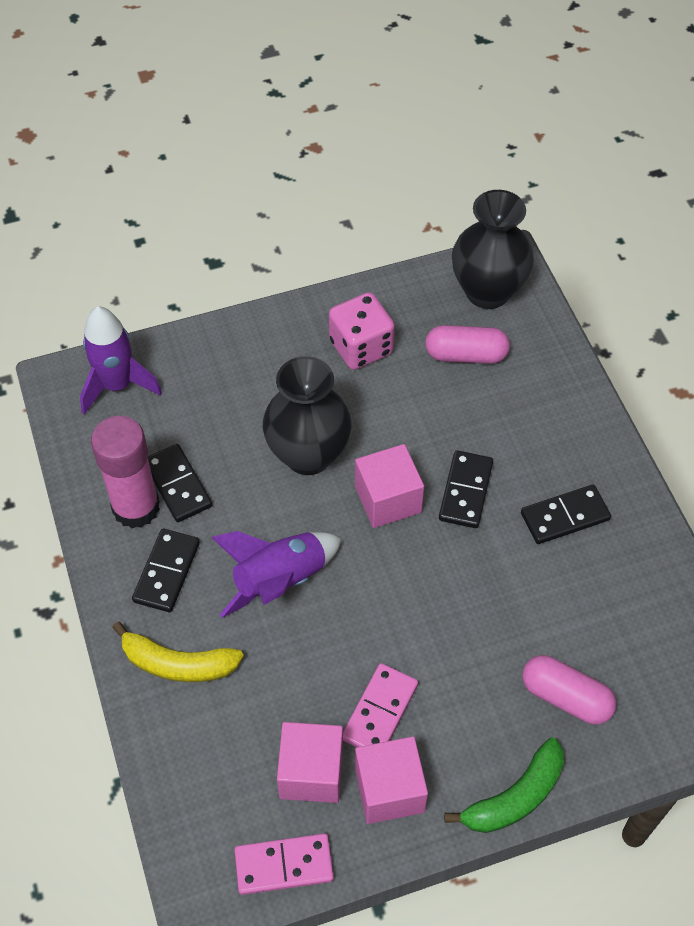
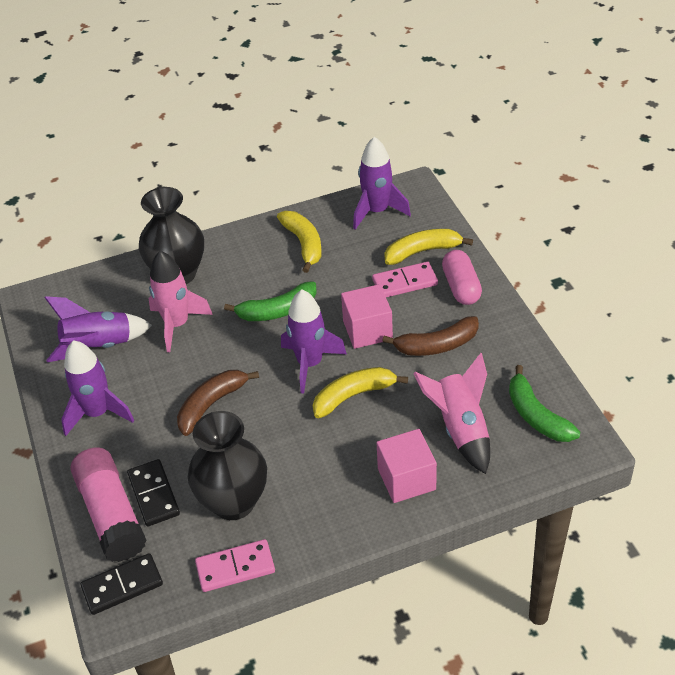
black domino: 4 -> 2
brown banana: 0 -> 2
green banana: 1 -> 2
pink capsule: 2 -> 1
pink cube: 3 -> 2
pink dice: 1 -> 0
pink rocket: 0 -> 2
purple rocket: 2 -> 4
yellow banana: 1 -> 3

